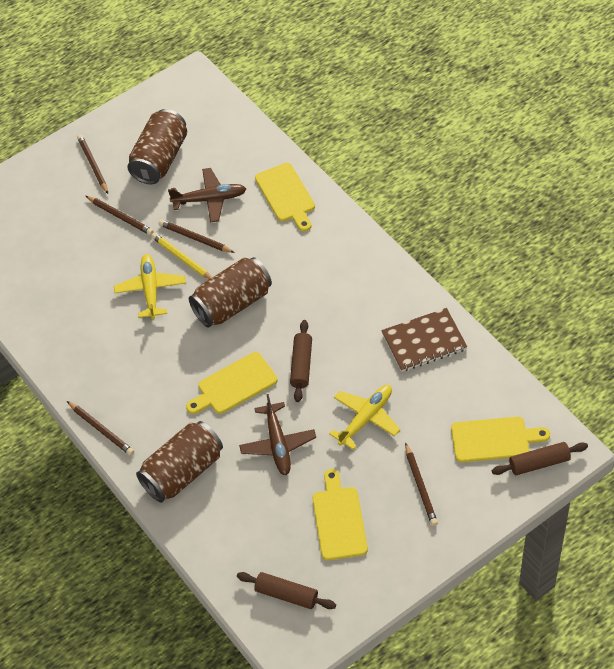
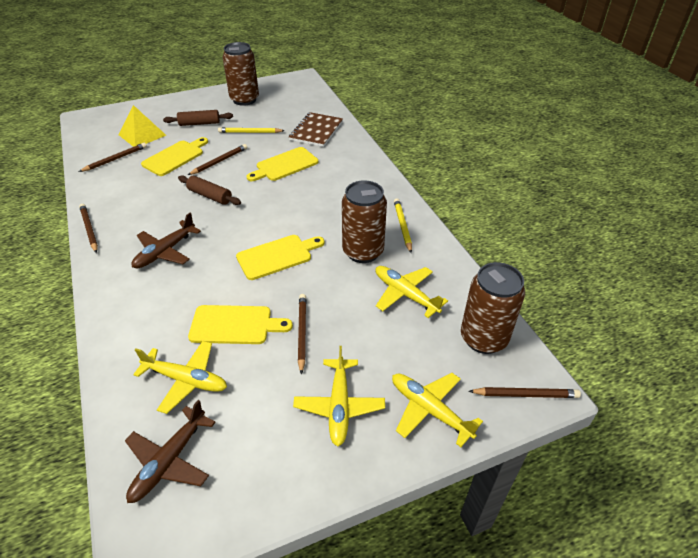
brown rolling pin: 3 -> 2
yellow pencil: 1 -> 2
yellow plane: 2 -> 4
yellow pyramid: 0 -> 1

